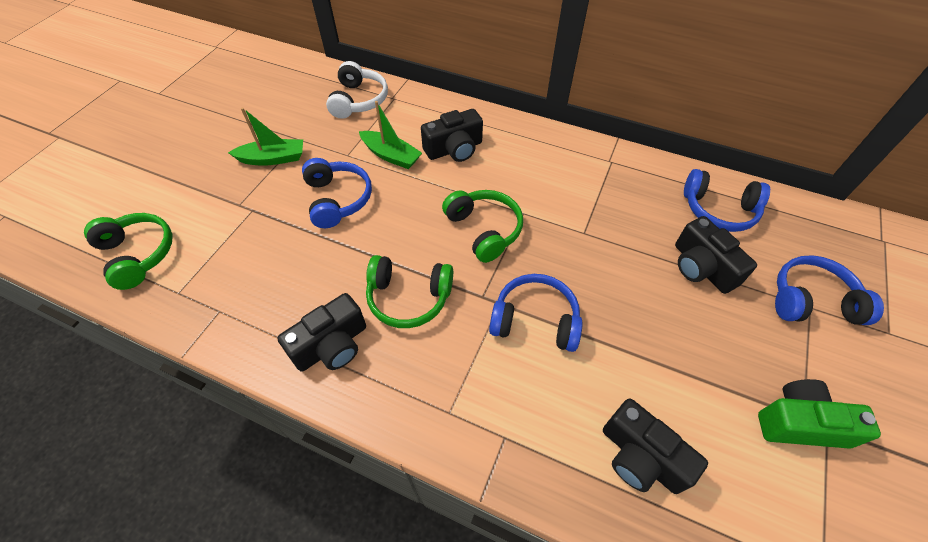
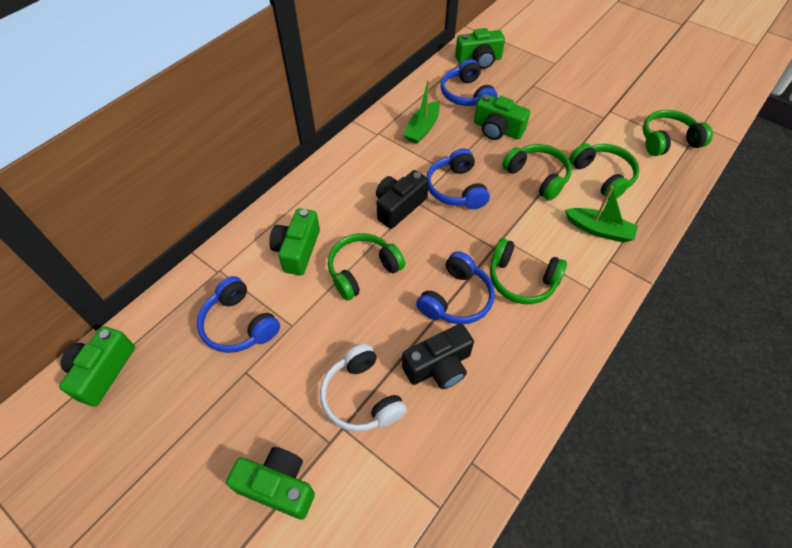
black camera: 4 -> 2
green camera: 1 -> 5
green headphones: 3 -> 5

